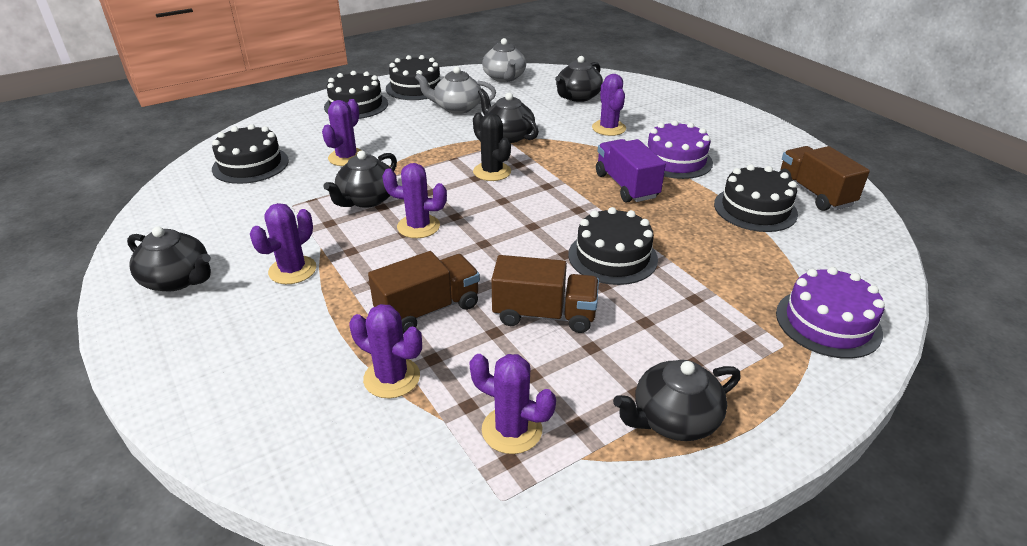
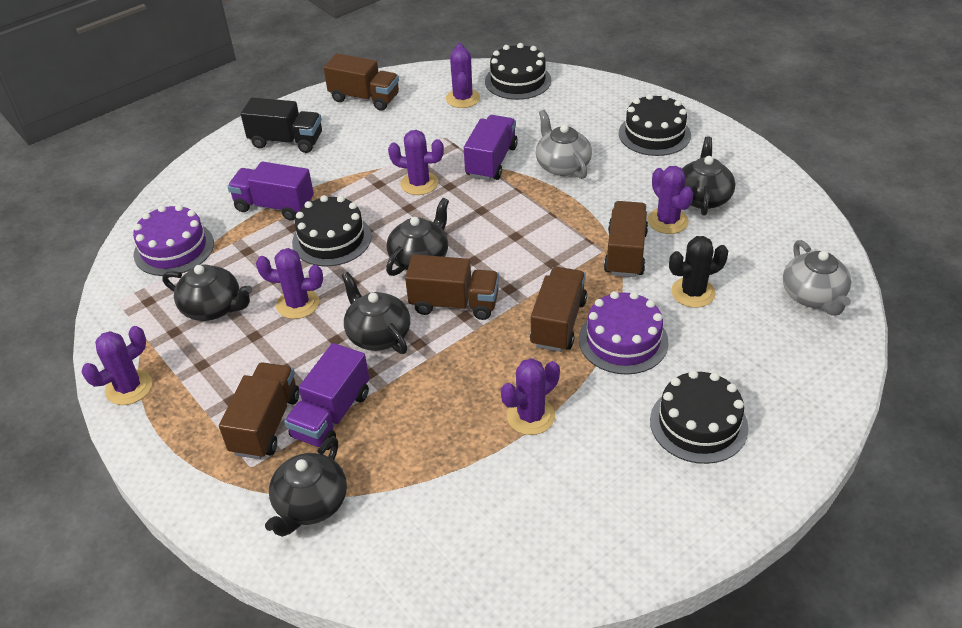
black cake: 5 -> 4
black truck: 0 -> 1
brown truck: 3 -> 5
purple truck: 1 -> 3

